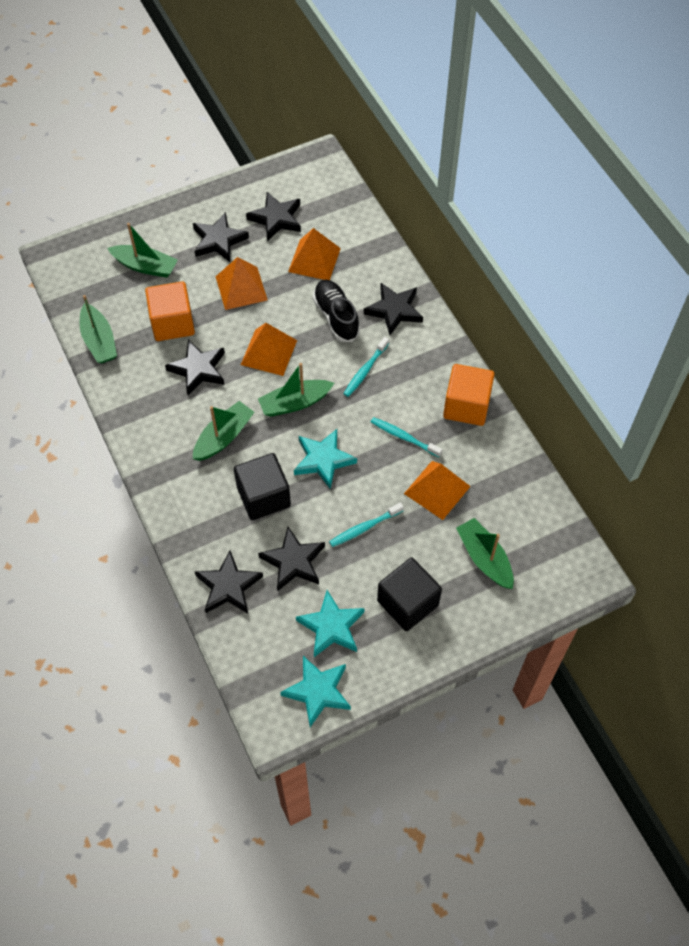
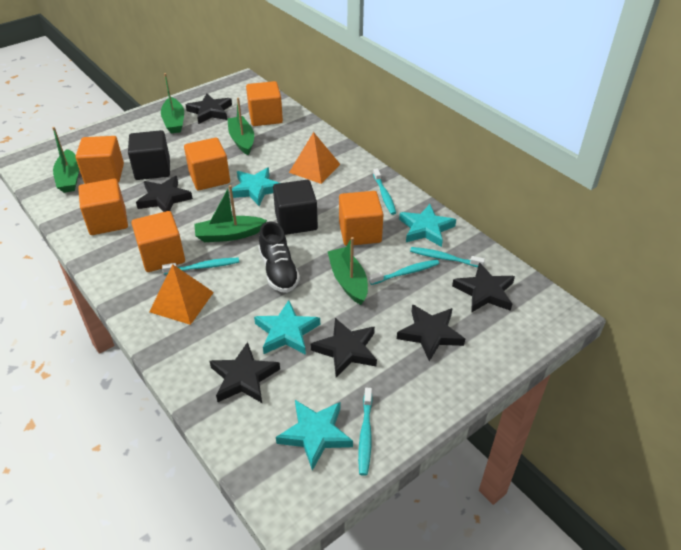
orange cube: 2 -> 6
orange pyramid: 4 -> 2
turquoise star: 3 -> 4
turquoise toothbrush: 3 -> 5

